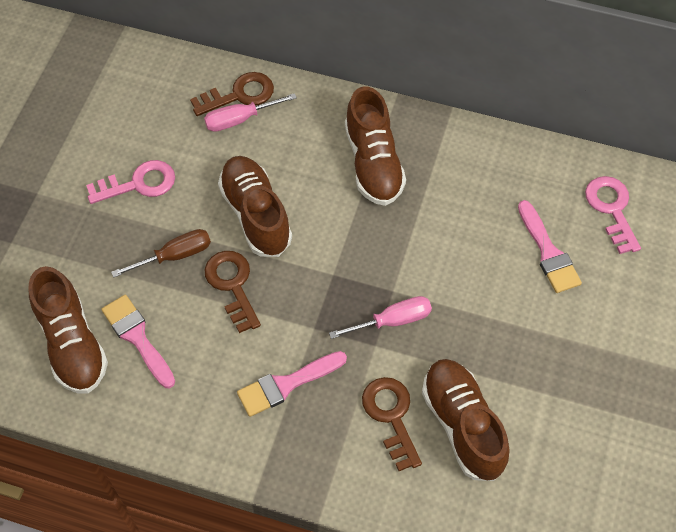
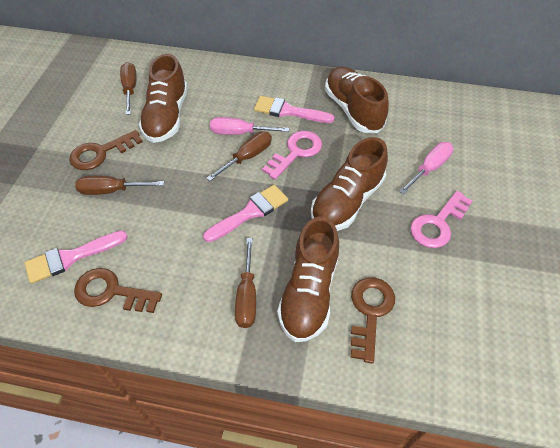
brown screwdriver: 1 -> 4

